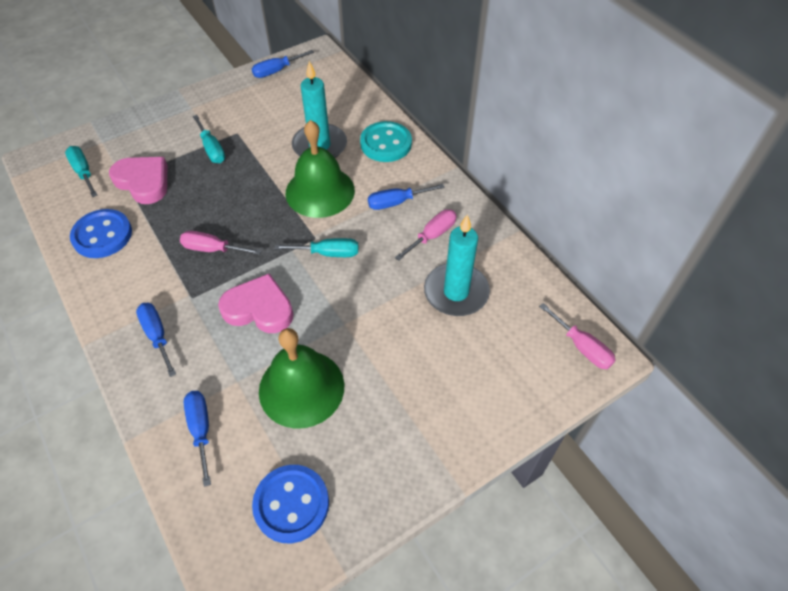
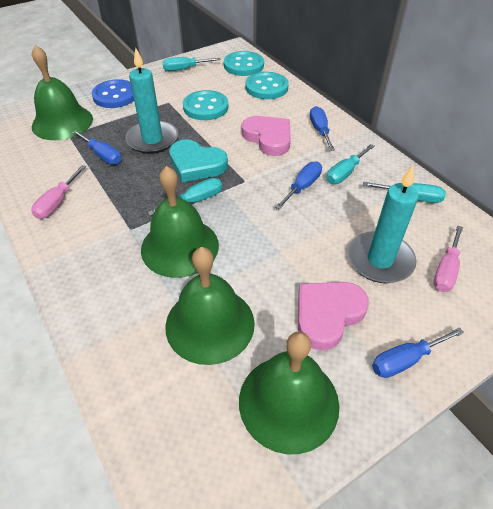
blue button: 2 -> 1
green bell: 2 -> 4
pink screwdriver: 3 -> 2
turquoise button: 1 -> 3
turquoise heart: 0 -> 1
turquoise screwdriver: 3 -> 4

